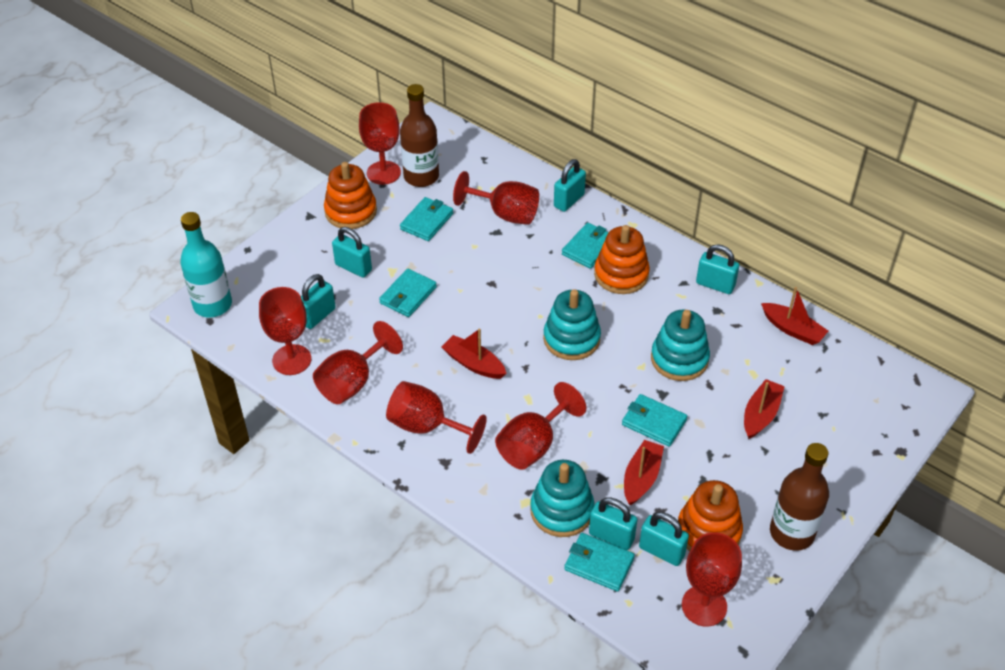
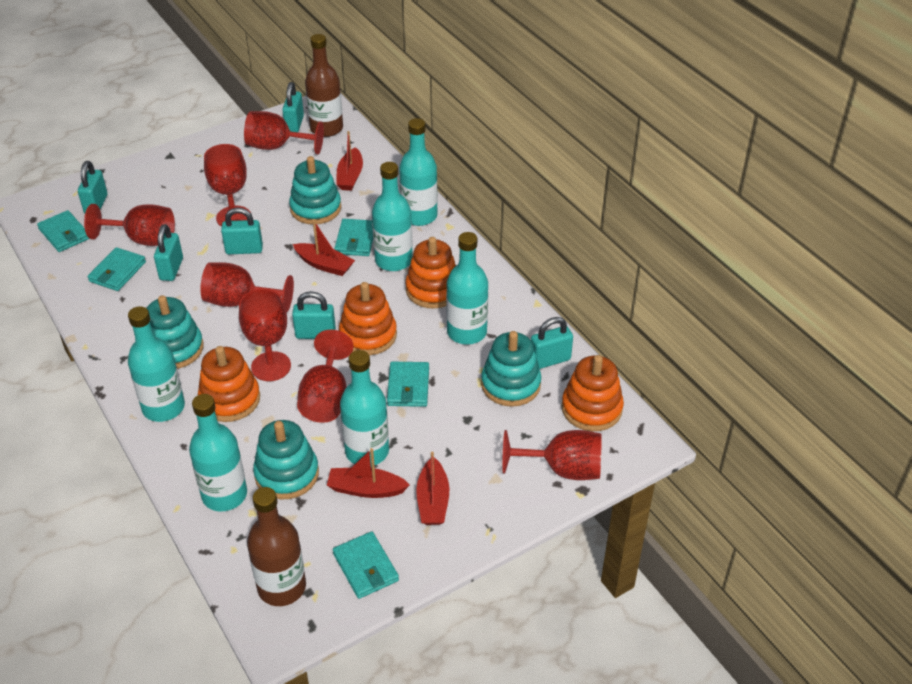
orange stacking toy: 3 -> 4
turquoise bottle: 1 -> 6
turquoise stacking toy: 3 -> 4

